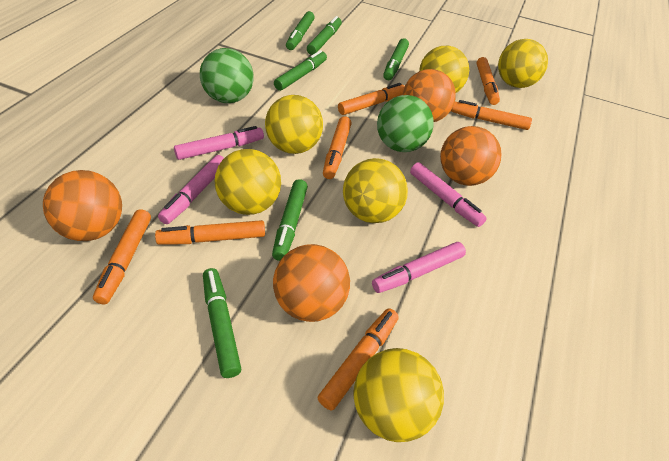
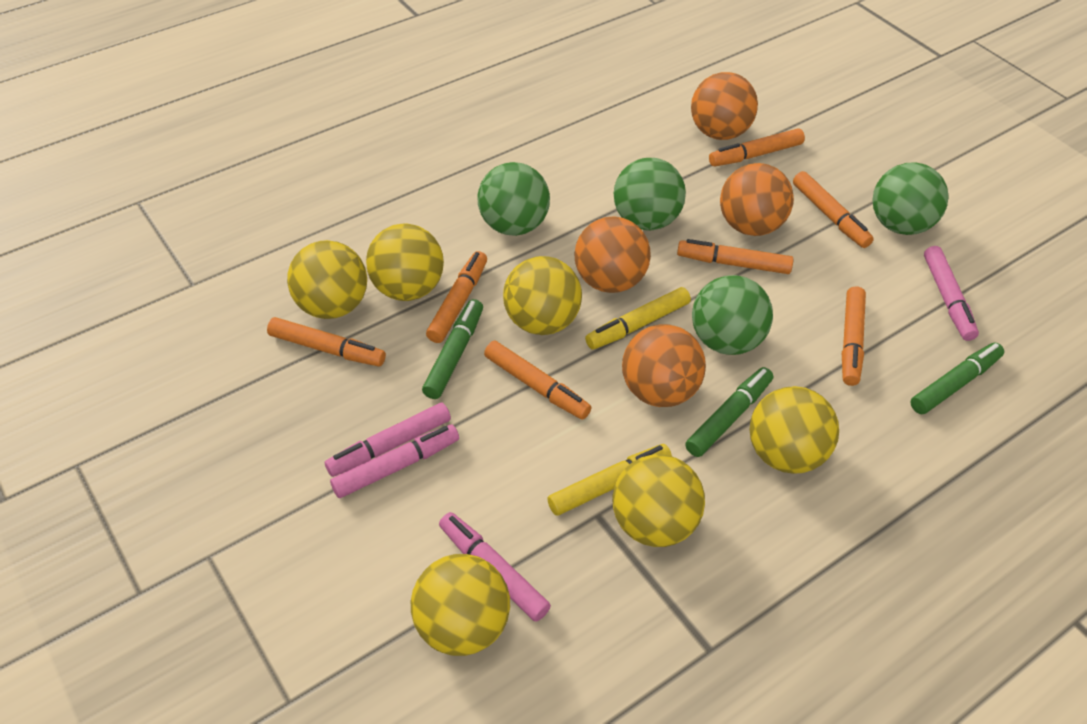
green ball: 2 -> 4
green marker: 6 -> 3
yellow marker: 0 -> 2

